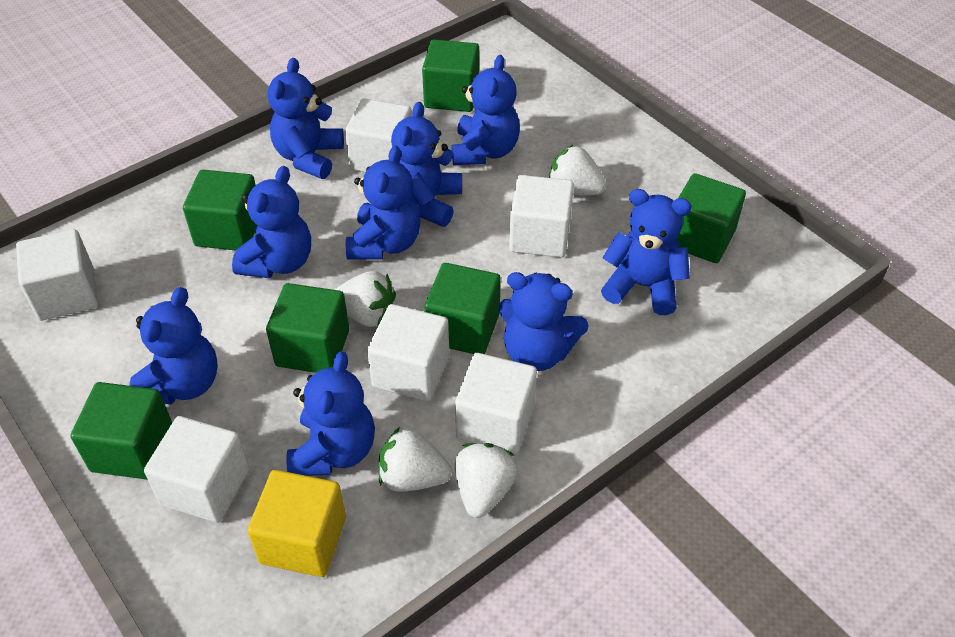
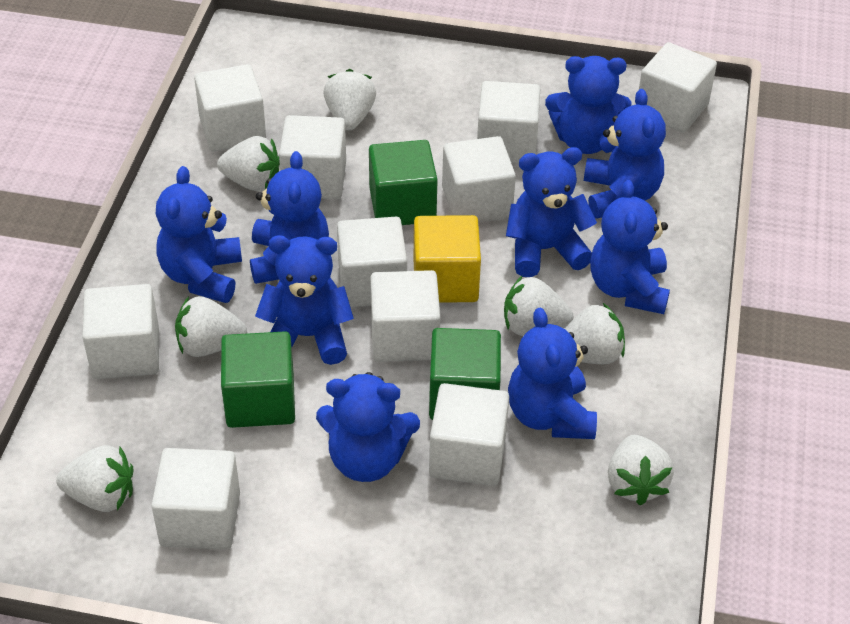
green cube: 6 -> 3
white cube: 6 -> 10
white strawberry: 4 -> 7

